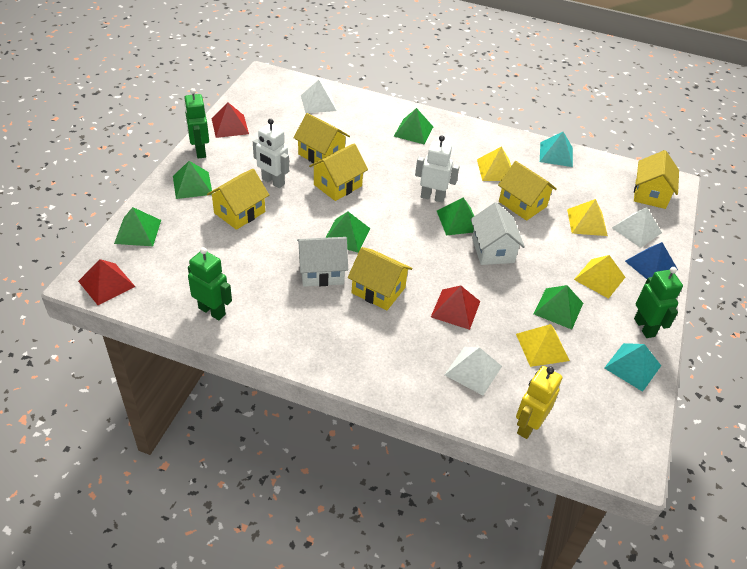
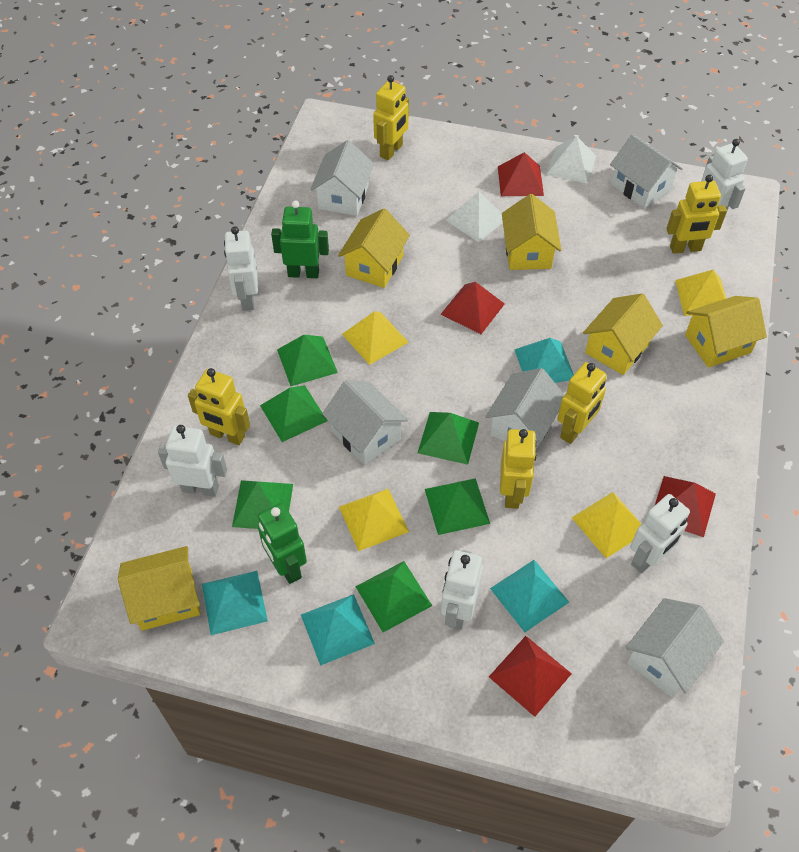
blue pyramid: 1 -> 0
green robot: 3 -> 2
red pyramid: 3 -> 4
turquoise pyramid: 2 -> 4
white house: 2 -> 5
white pyramid: 3 -> 2
white robot: 2 -> 5
yellow house: 6 -> 5
yellow robot: 1 -> 5

